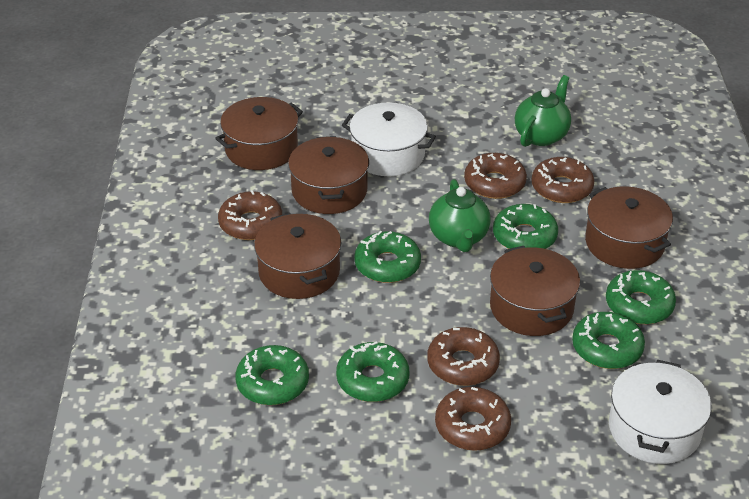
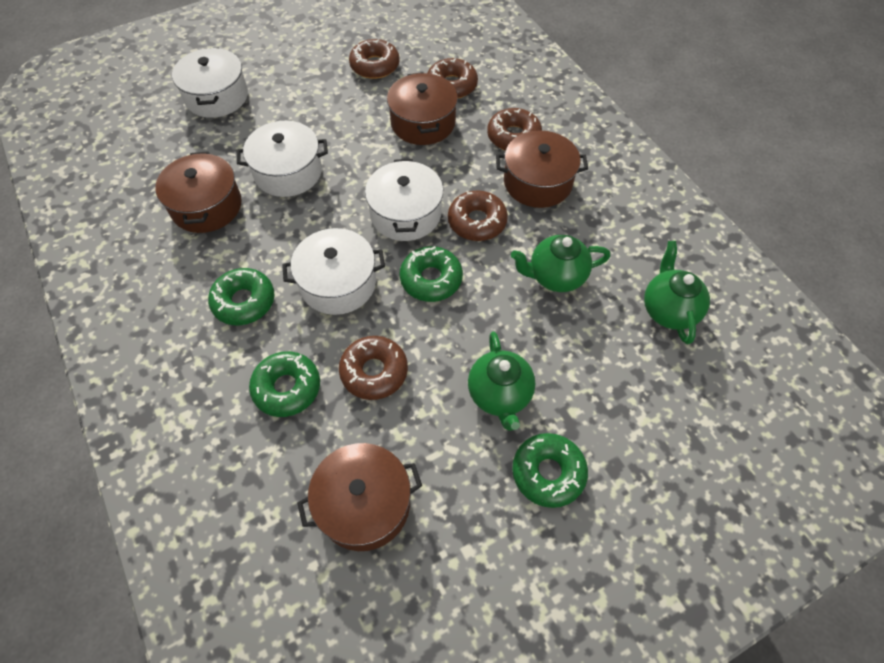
brown pot: 5 -> 4
green donut: 6 -> 4
green teapot: 2 -> 3
white pot: 2 -> 4

